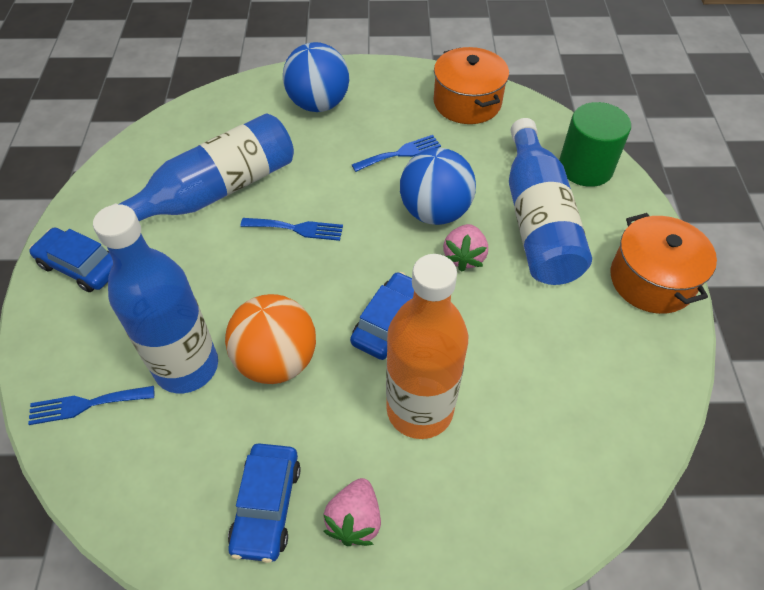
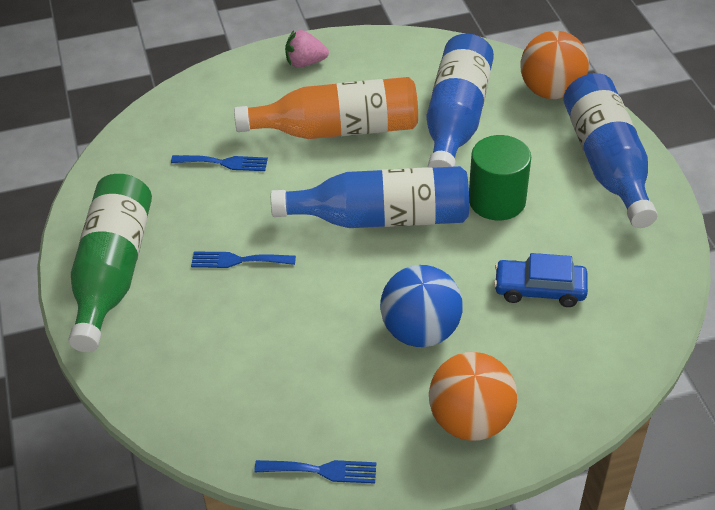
blue ball: 2 -> 1
blue car: 3 -> 1
green bottle: 0 -> 1
orange ball: 1 -> 2
orange pot: 2 -> 0
pink strawberry: 2 -> 1

